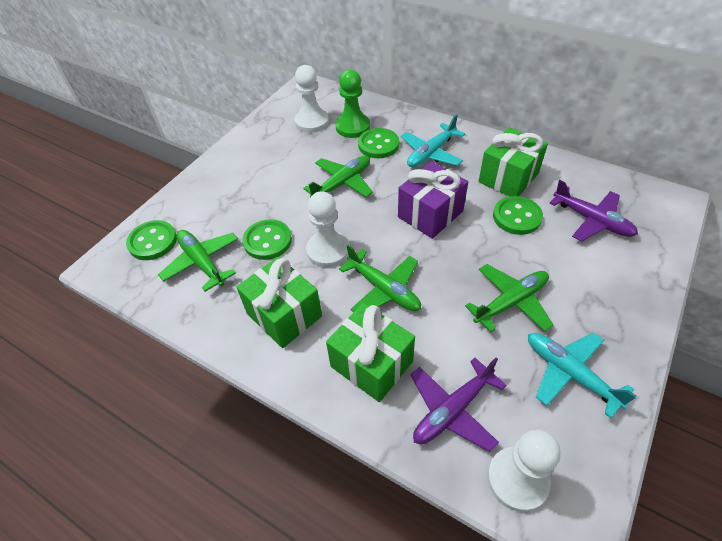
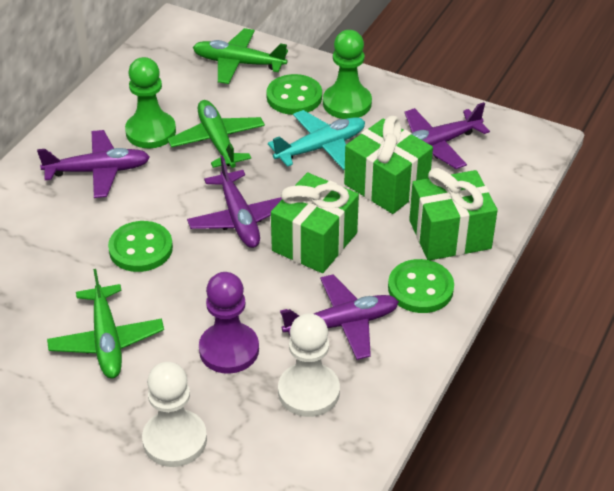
green button: 4 -> 3
green pawn: 1 -> 2
green plane: 4 -> 3
purple gift: 1 -> 0
purple pawn: 0 -> 1
purple plane: 2 -> 4
turquoise plane: 2 -> 1
white pawn: 3 -> 2

